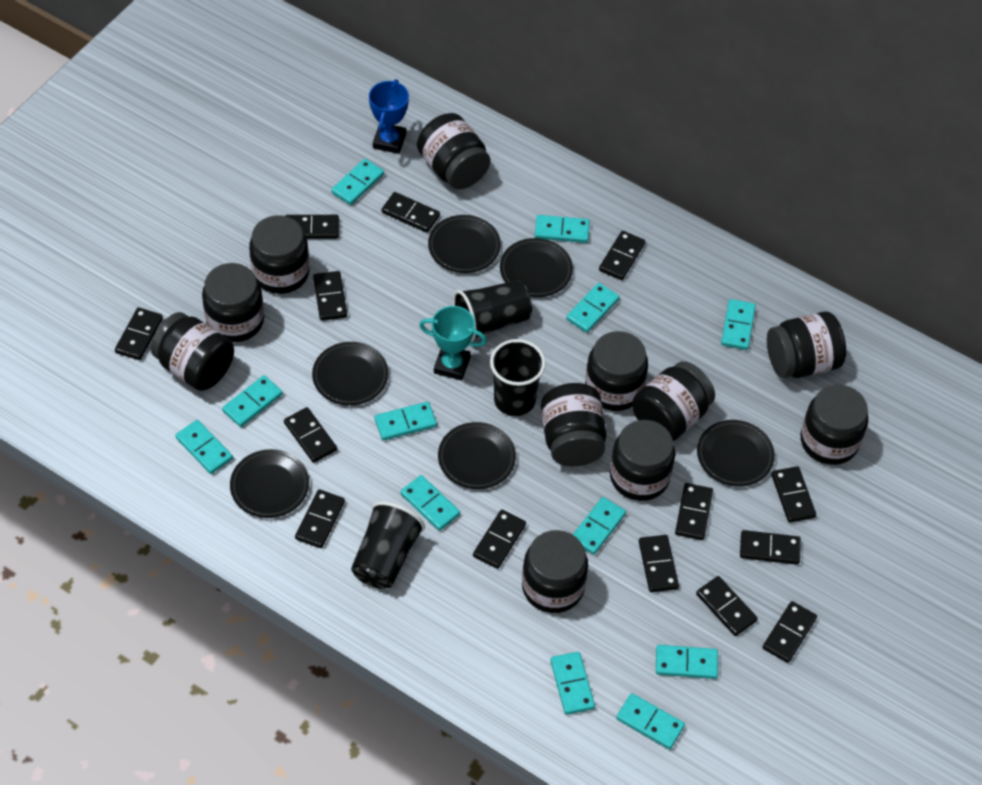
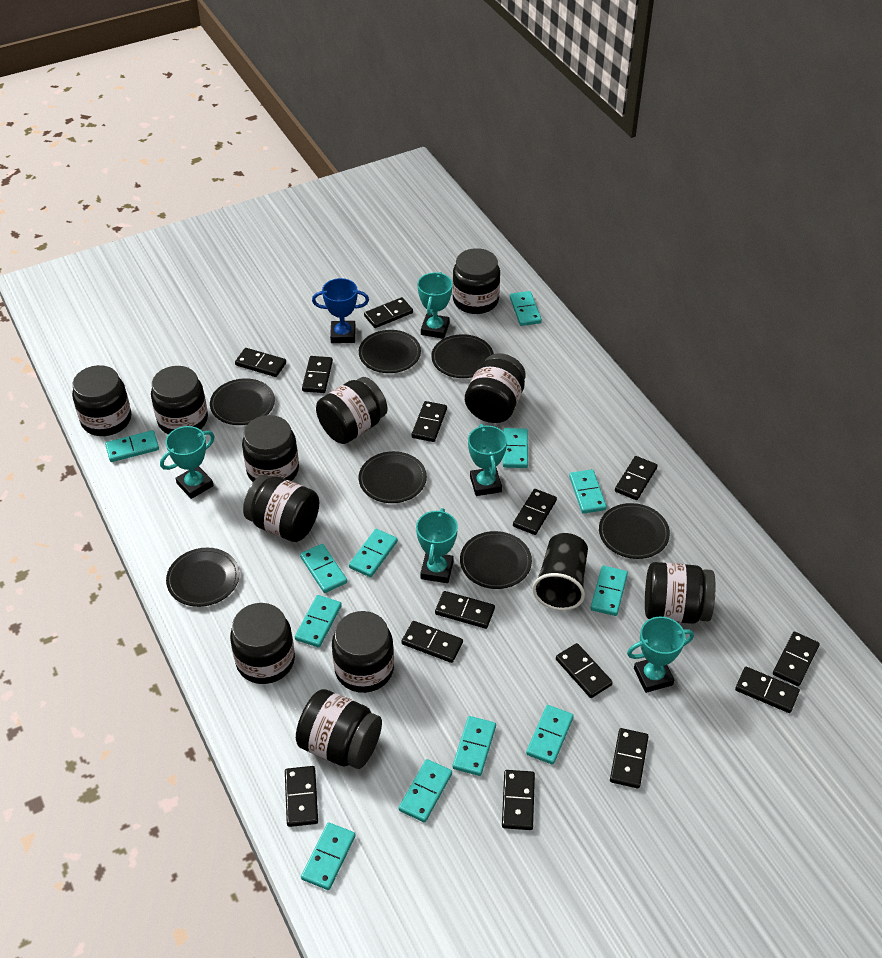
black cup: 3 -> 1
black plate: 6 -> 7
turquoise trophy: 1 -> 5

